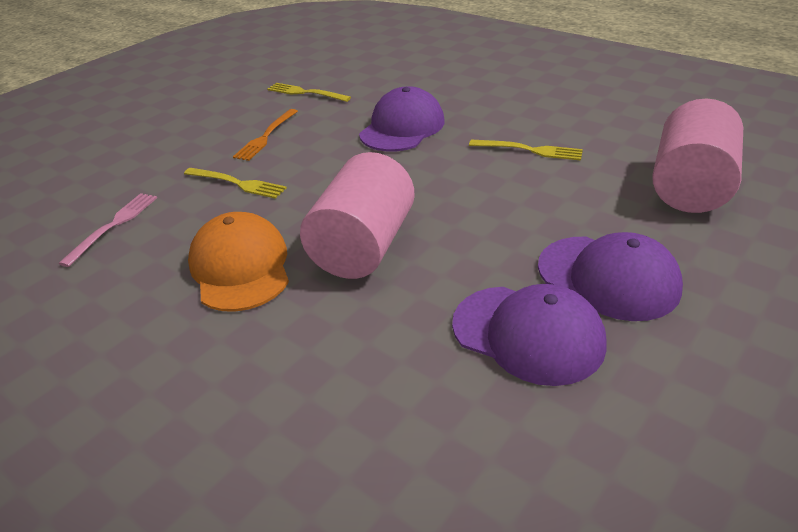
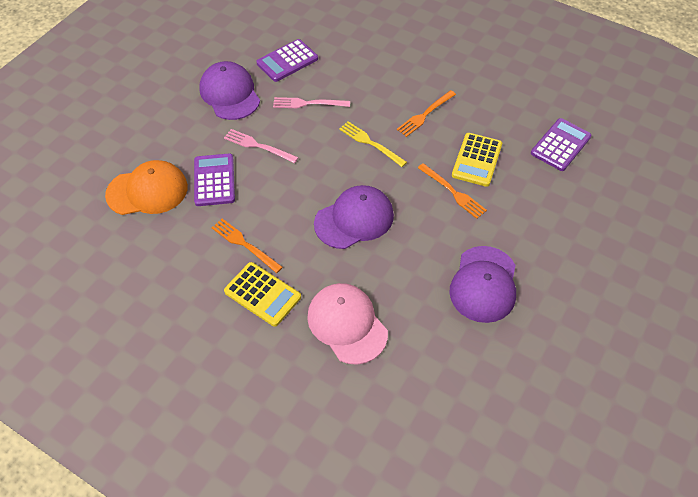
orange fork: 1 -> 3
pink cap: 0 -> 1
pink cylinder: 2 -> 0
pink fork: 1 -> 2
purple calculator: 0 -> 3
yellow calculator: 0 -> 2
yellow fork: 3 -> 1

